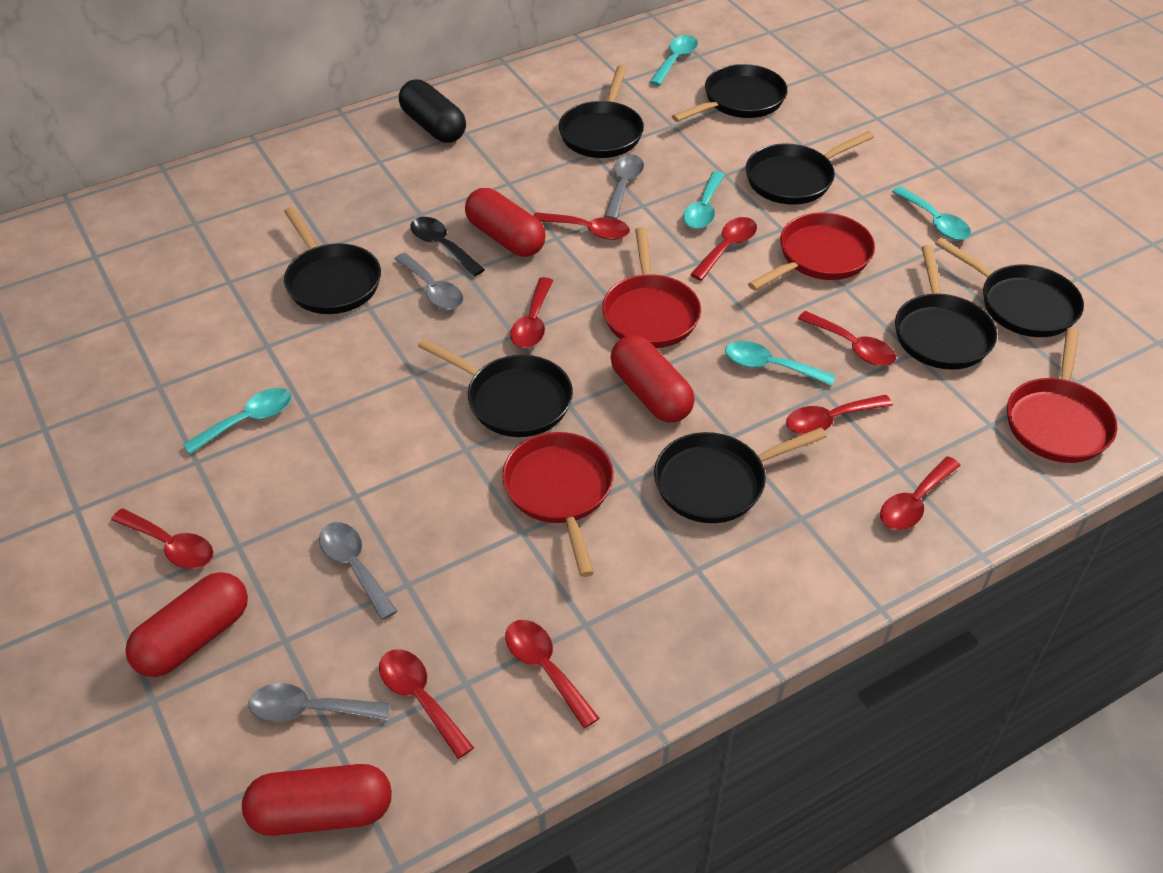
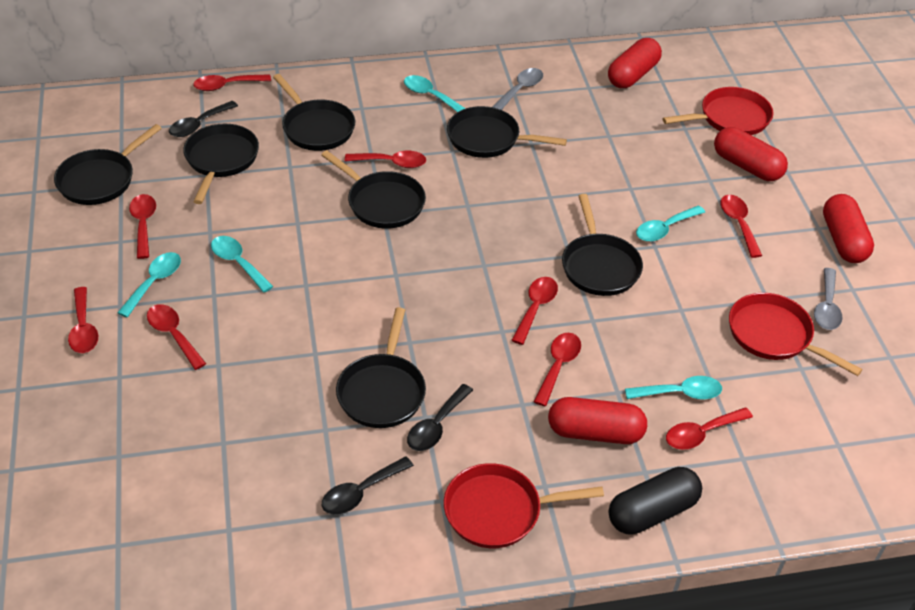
black pan: 8 -> 7
black spoon: 1 -> 3
grey spoon: 4 -> 2
red pan: 4 -> 3

